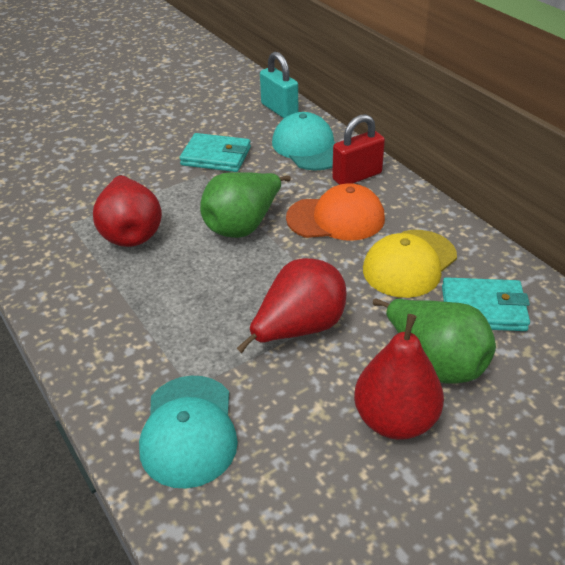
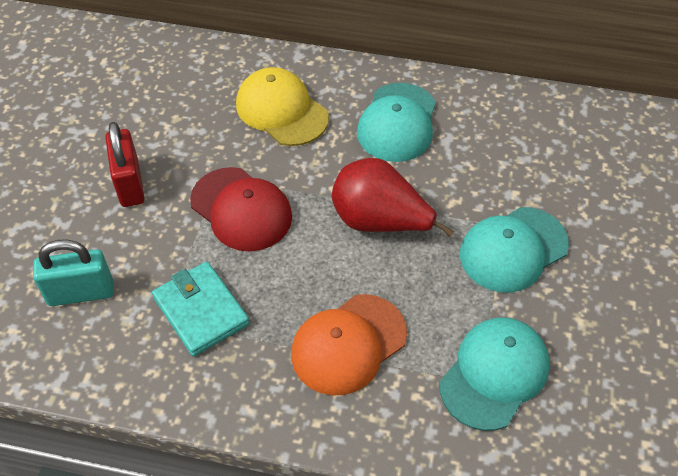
green pear: 2 -> 0
red cap: 0 -> 1
red pear: 3 -> 1
turquoise cap: 2 -> 3
turquoise wallet: 2 -> 1

